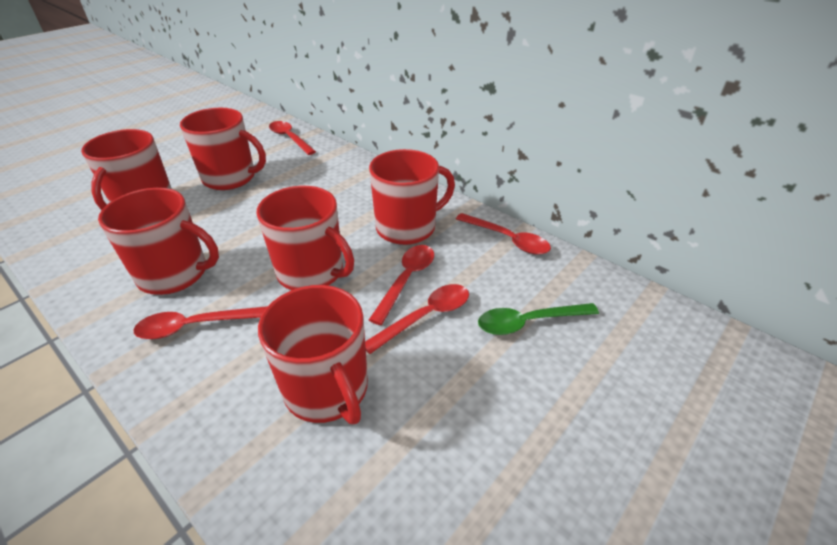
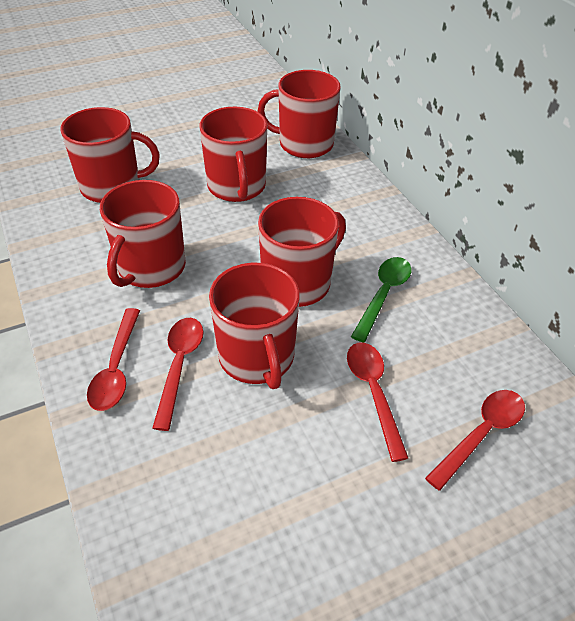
red spoon: 5 -> 4

